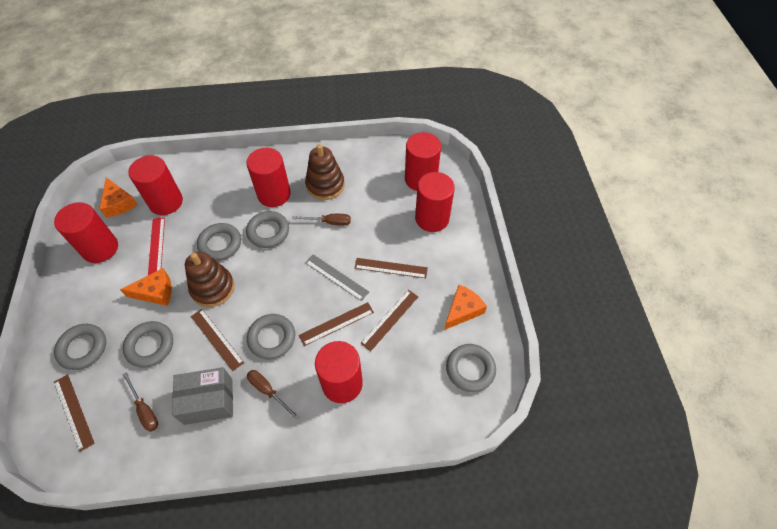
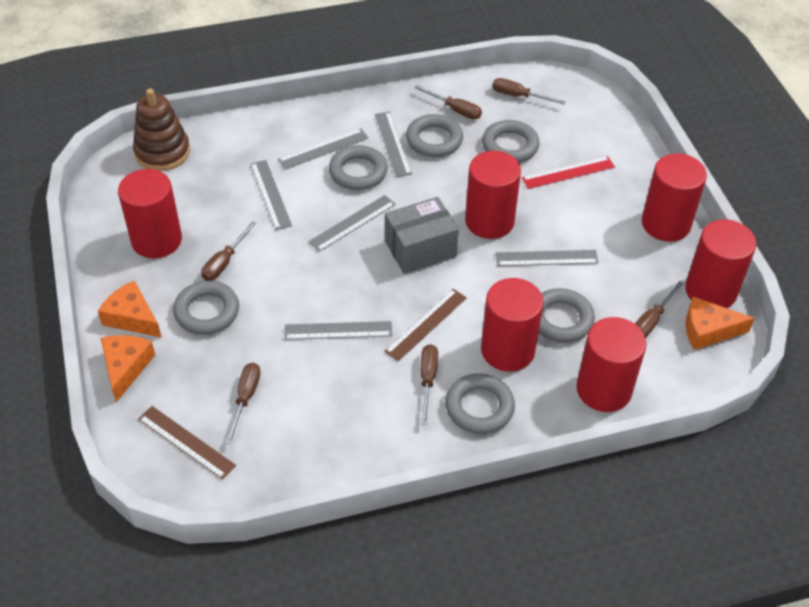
brown ruler: 5 -> 2
brown screwdriver: 3 -> 6
brown stacking toy: 2 -> 1
grey ruler: 1 -> 6

